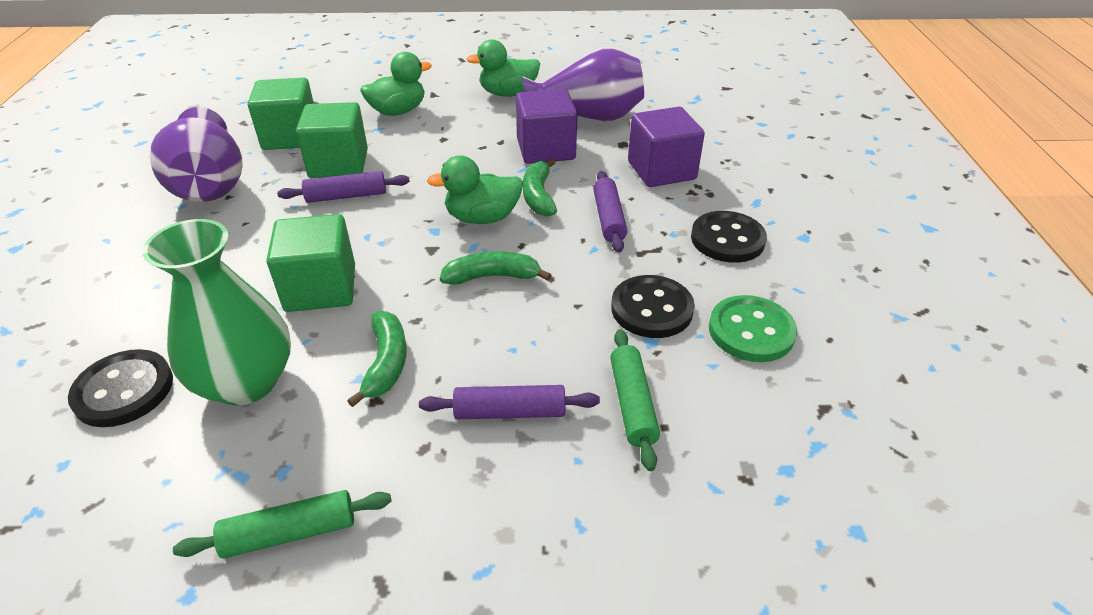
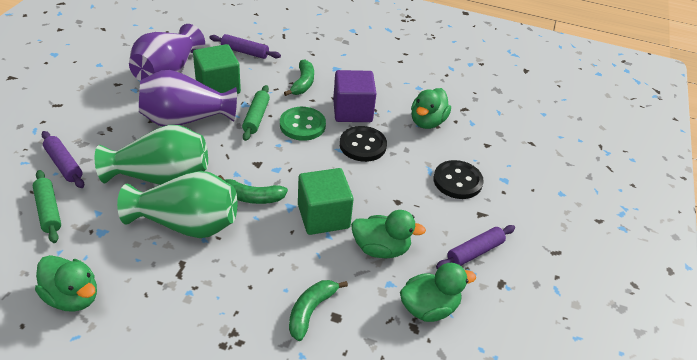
black button: 3 -> 2
green cube: 3 -> 2
green duck: 3 -> 4
green vase: 1 -> 2
purple cube: 2 -> 1

